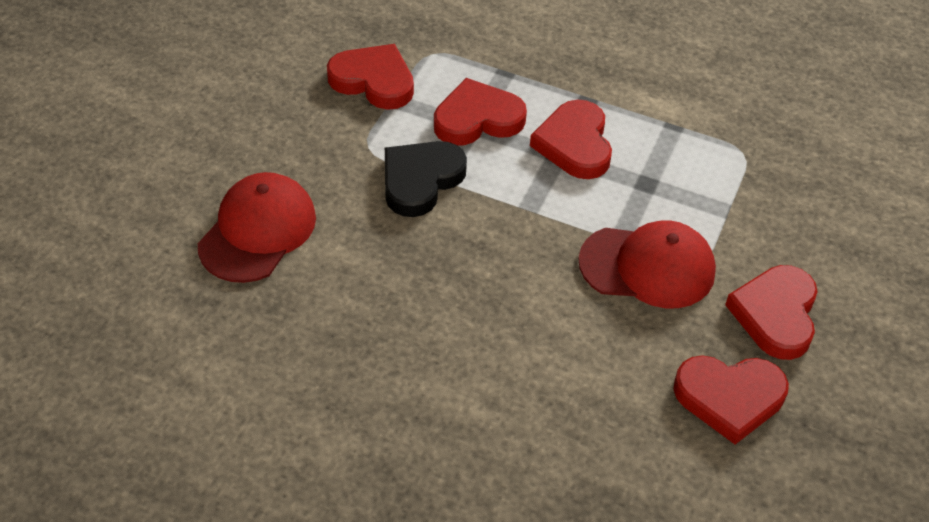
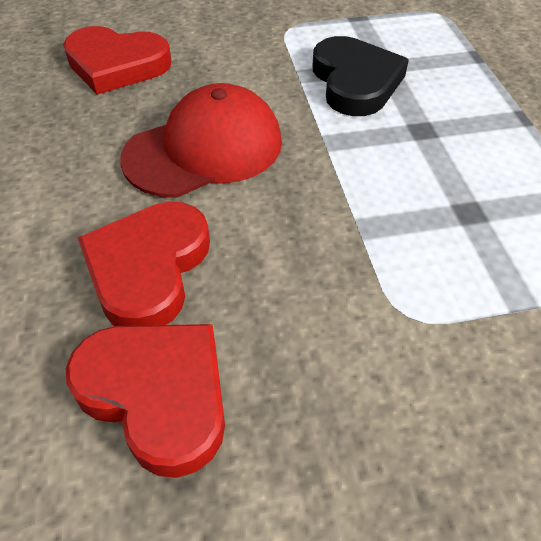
red cap: 2 -> 1
red heart: 5 -> 3

